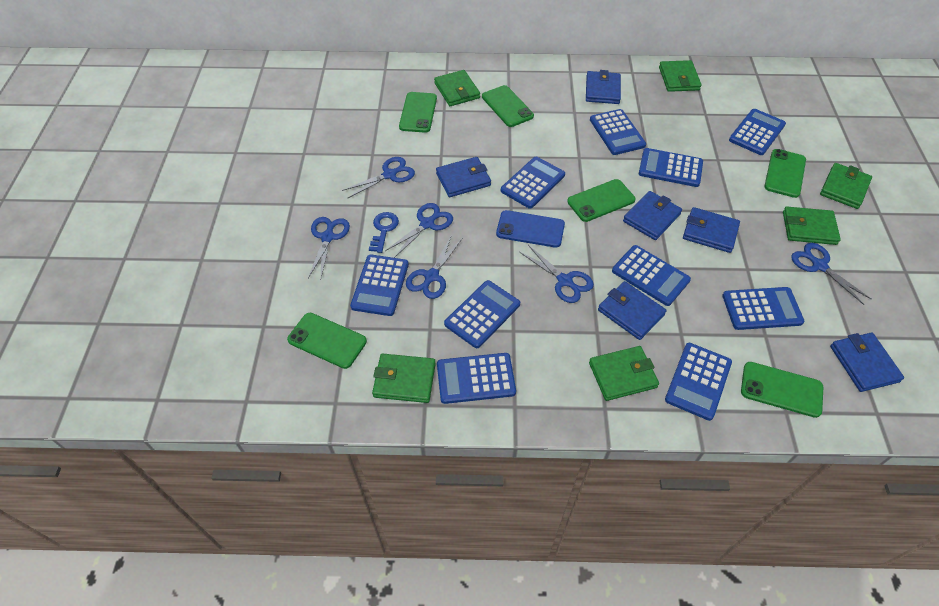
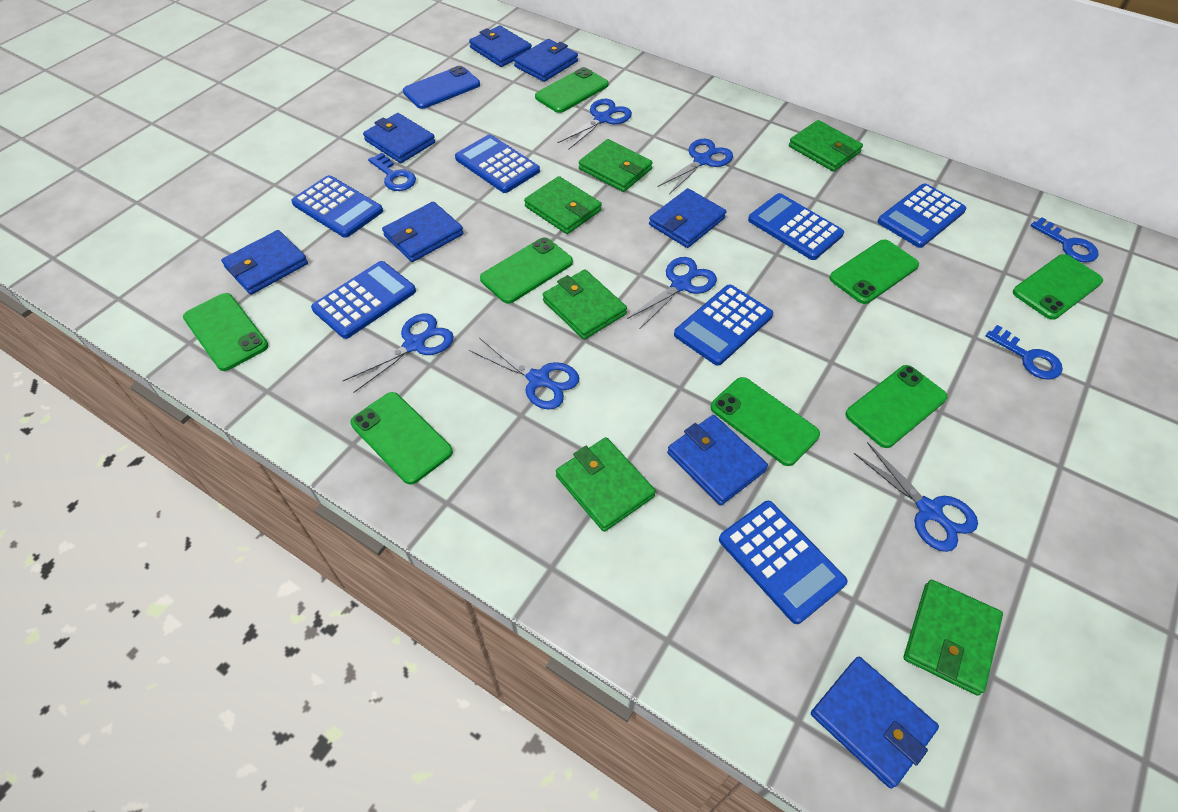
blue calculator: 10 -> 7
blue key: 1 -> 3
blue wallet: 6 -> 8
green phone: 6 -> 8

